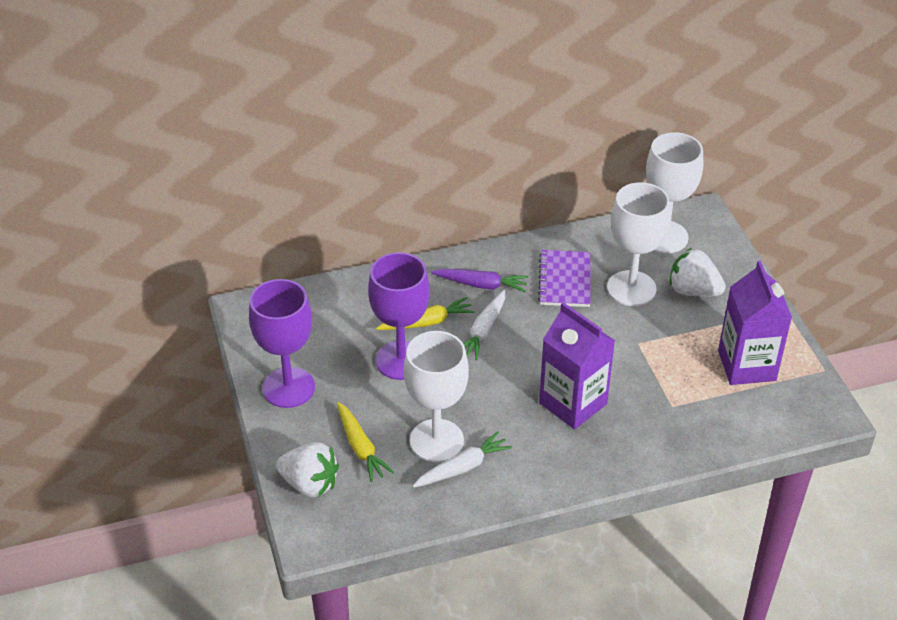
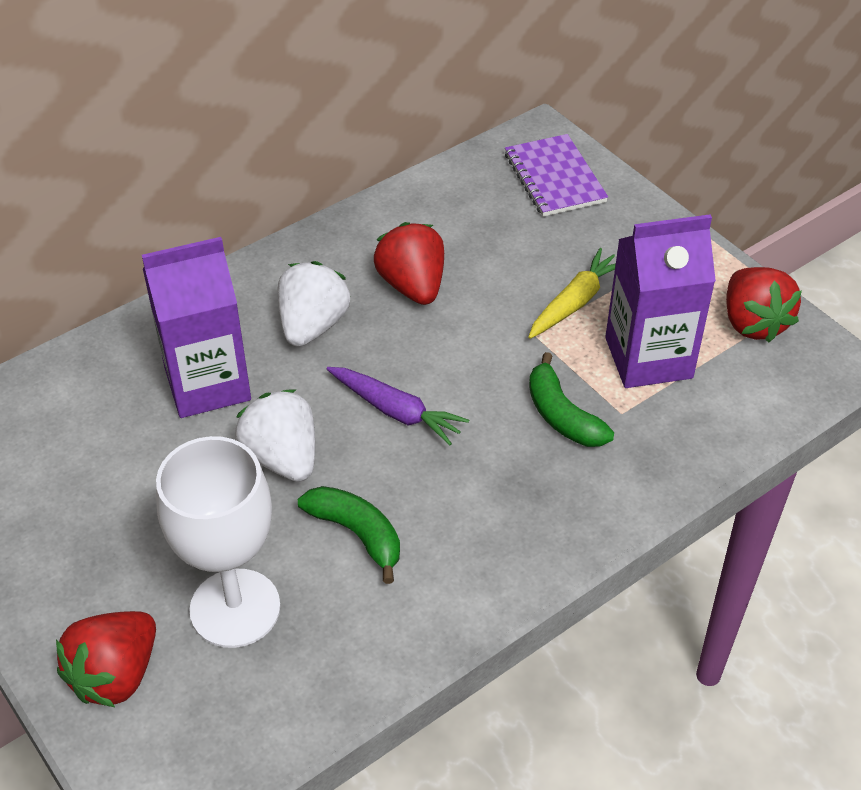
green banana: 0 -> 2
purple goblet: 2 -> 0
red strawberry: 0 -> 3
white carrot: 2 -> 0
white goblet: 3 -> 1
yellow carrot: 2 -> 1

